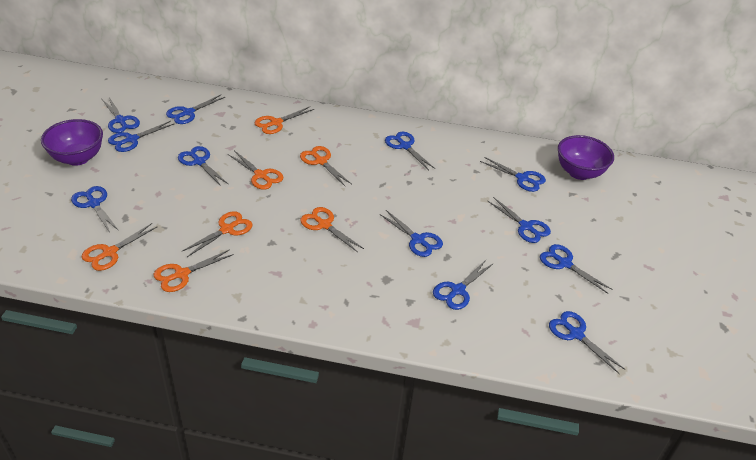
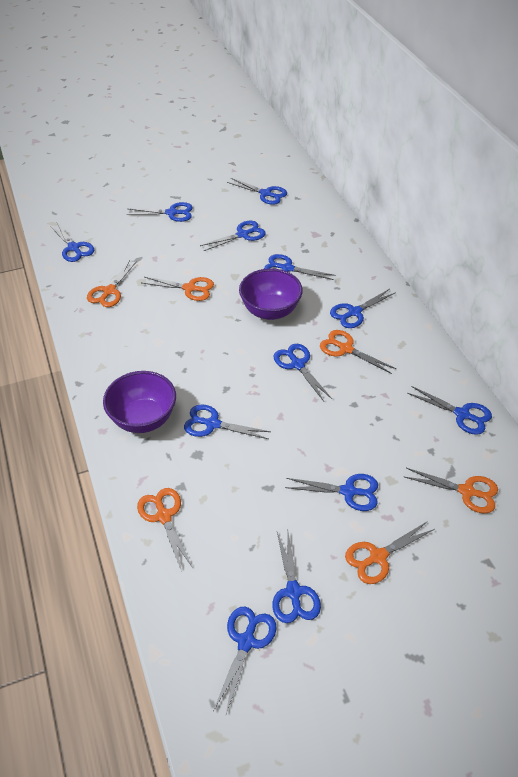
orange scissors: 7 -> 6

